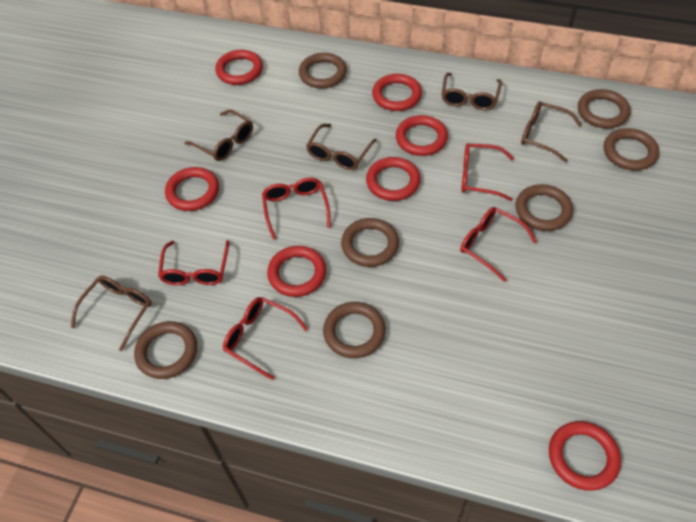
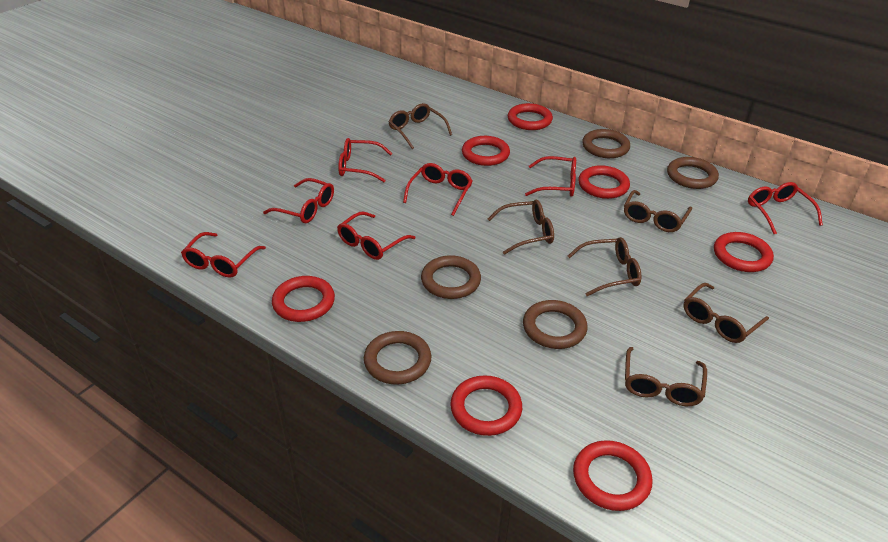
brown glasses: 5 -> 6
brown ring: 7 -> 5
red glasses: 5 -> 7

